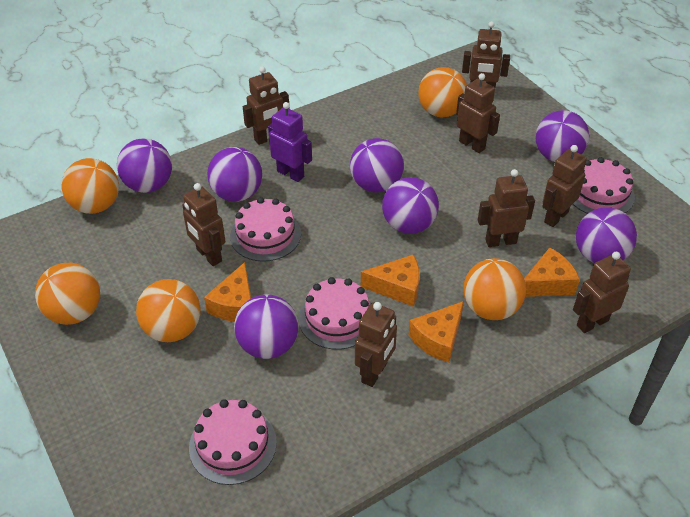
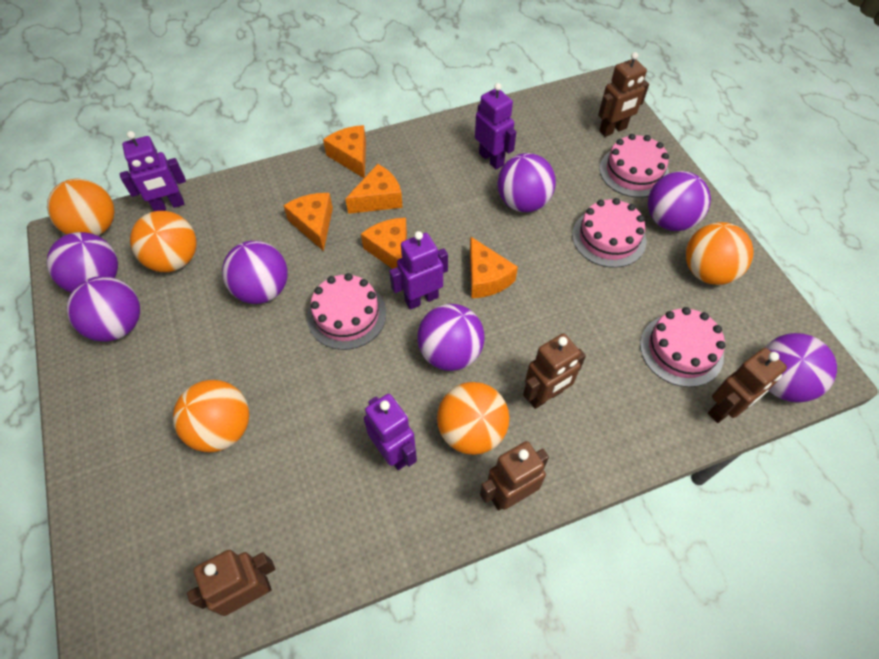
brown robot: 8 -> 5
orange cheese: 4 -> 5
purple robot: 1 -> 4

